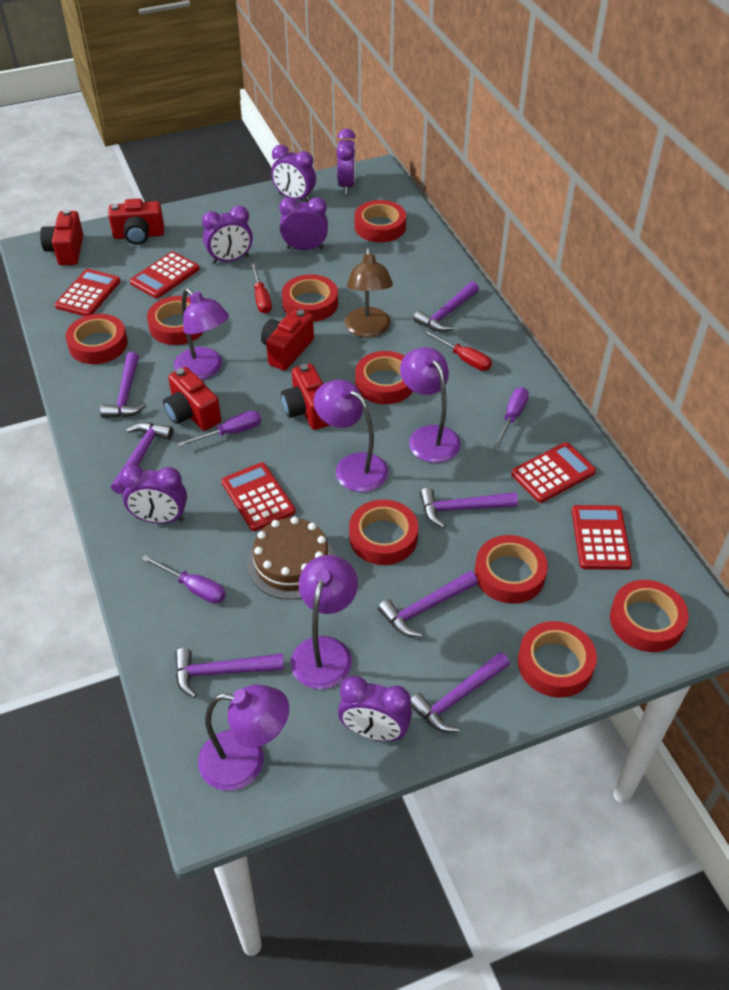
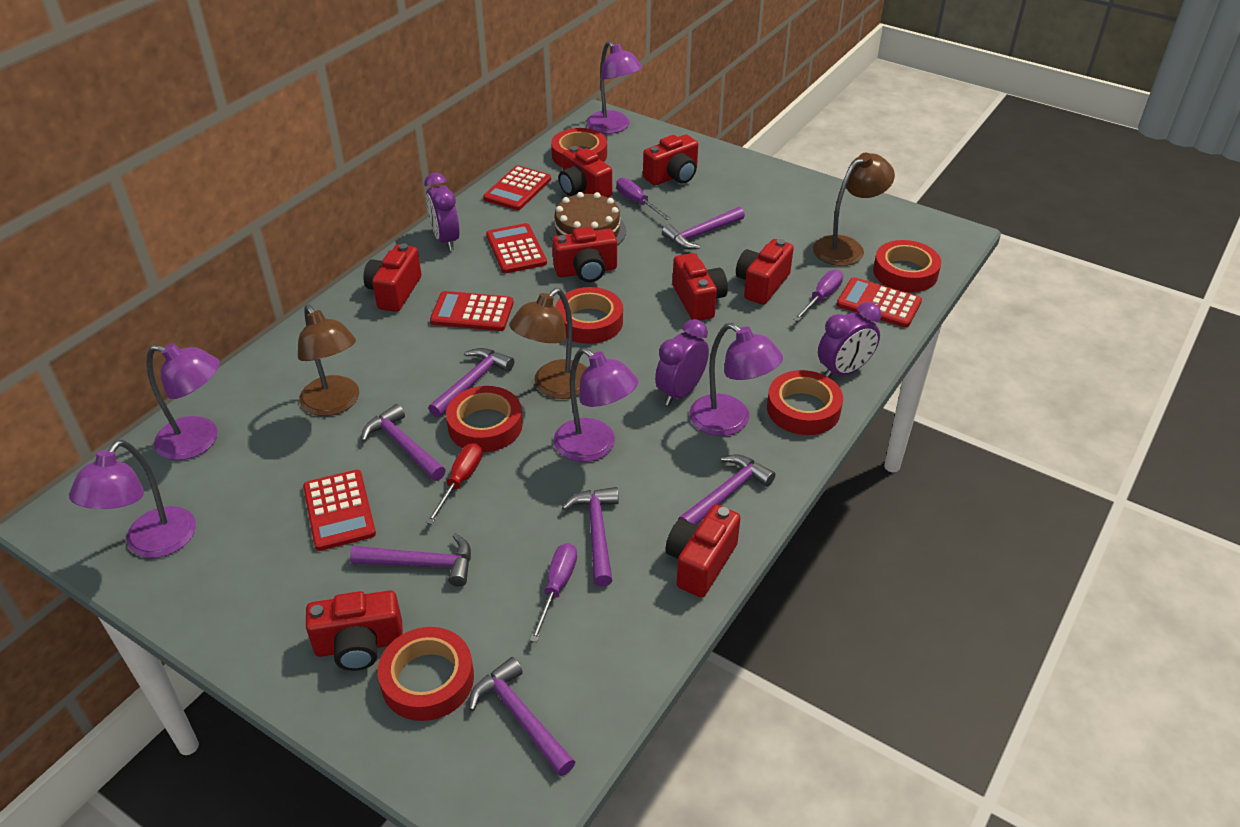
brown lamp: 1 -> 3
purple clock: 6 -> 3
red camera: 5 -> 8
red screwdriver: 2 -> 1
red tape: 9 -> 6

